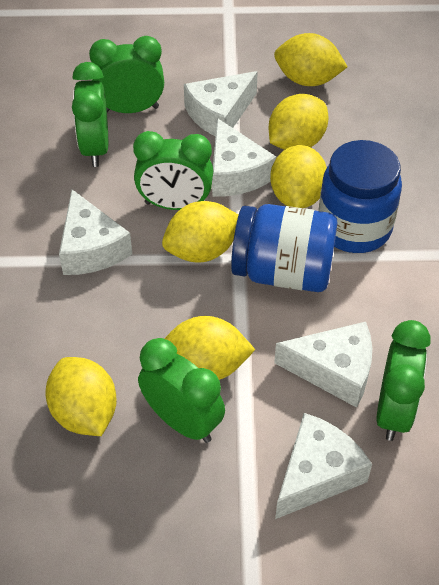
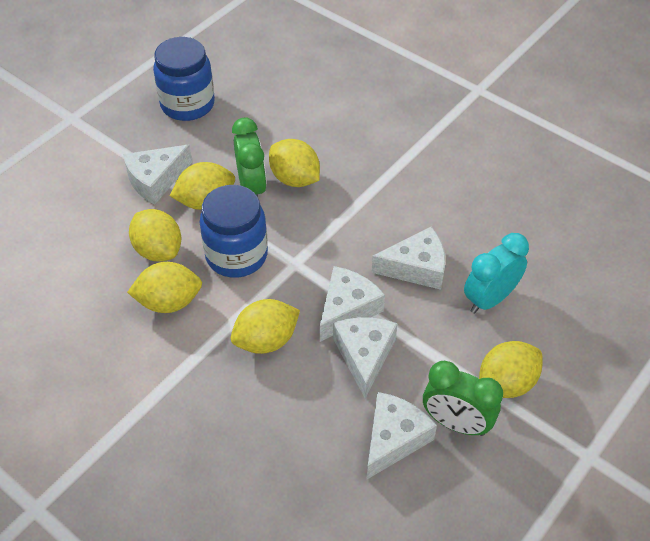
green clock: 5 -> 2
turquoise clock: 0 -> 1

